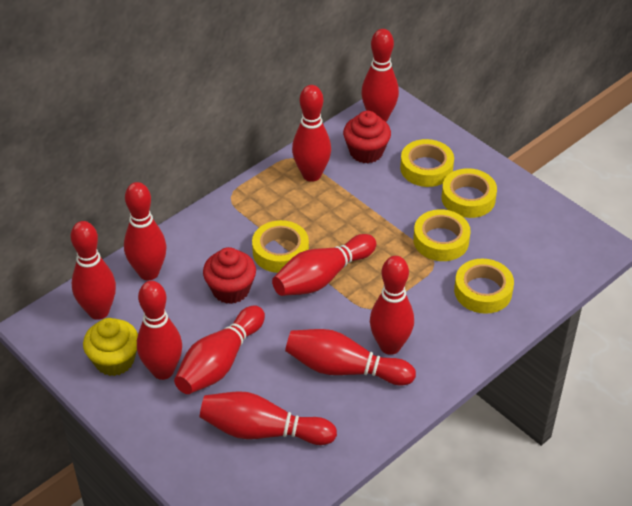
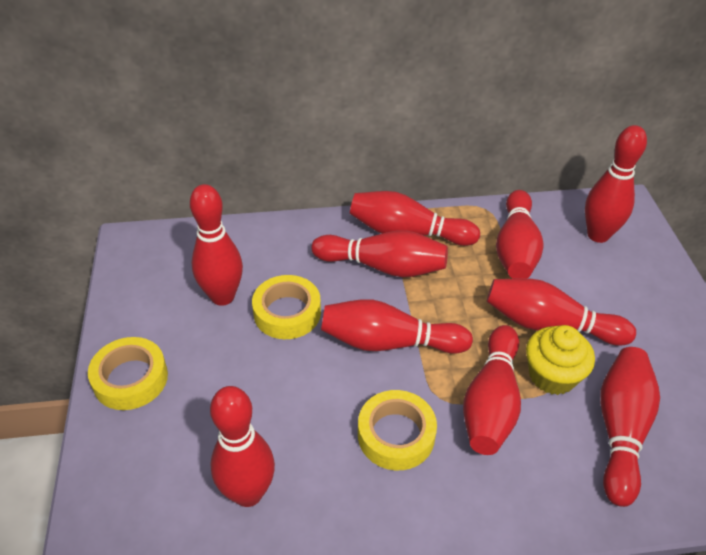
red cupcake: 2 -> 0
yellow tape: 5 -> 3

